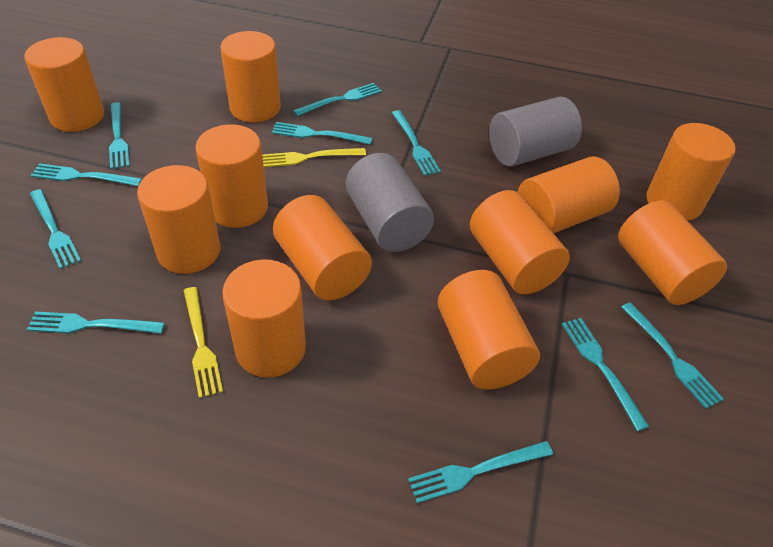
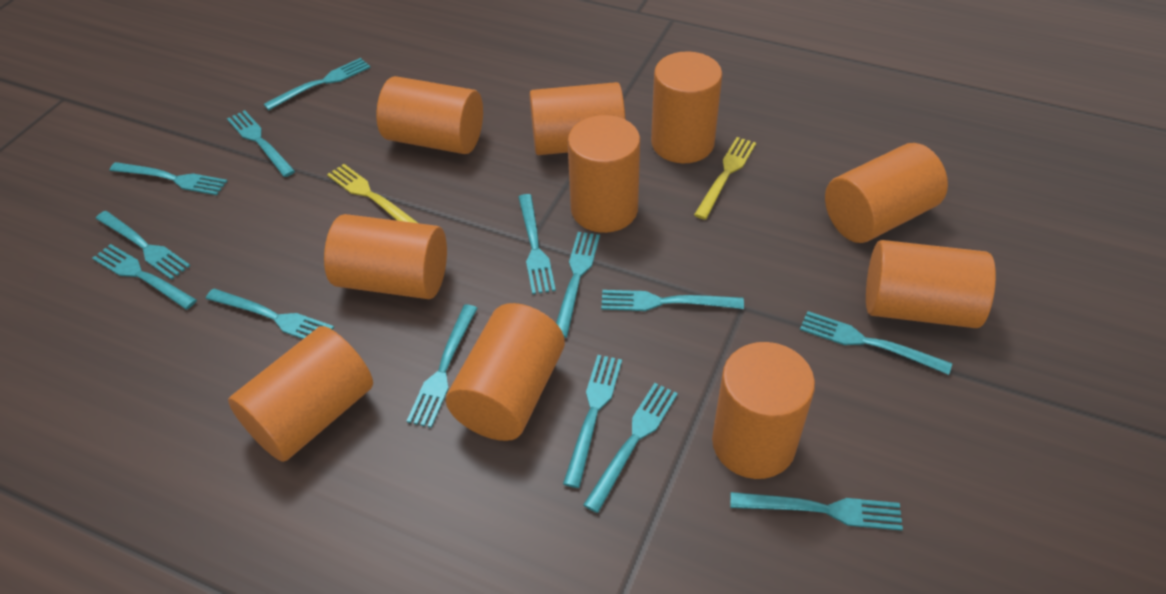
grey cylinder: 2 -> 0
orange cylinder: 11 -> 10
turquoise fork: 10 -> 14

